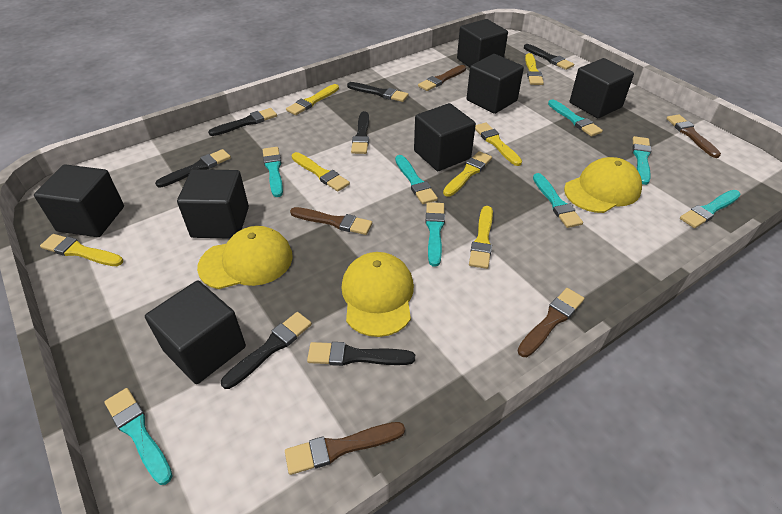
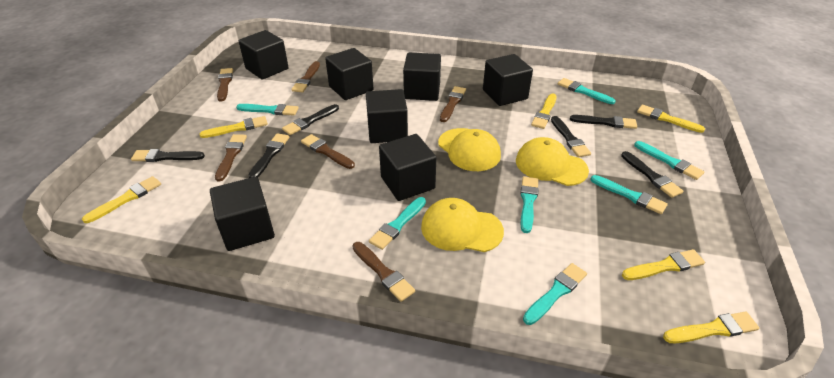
black brush: 7 -> 6
brown brush: 5 -> 6
turquoise brush: 8 -> 7
yellow brush: 7 -> 6

